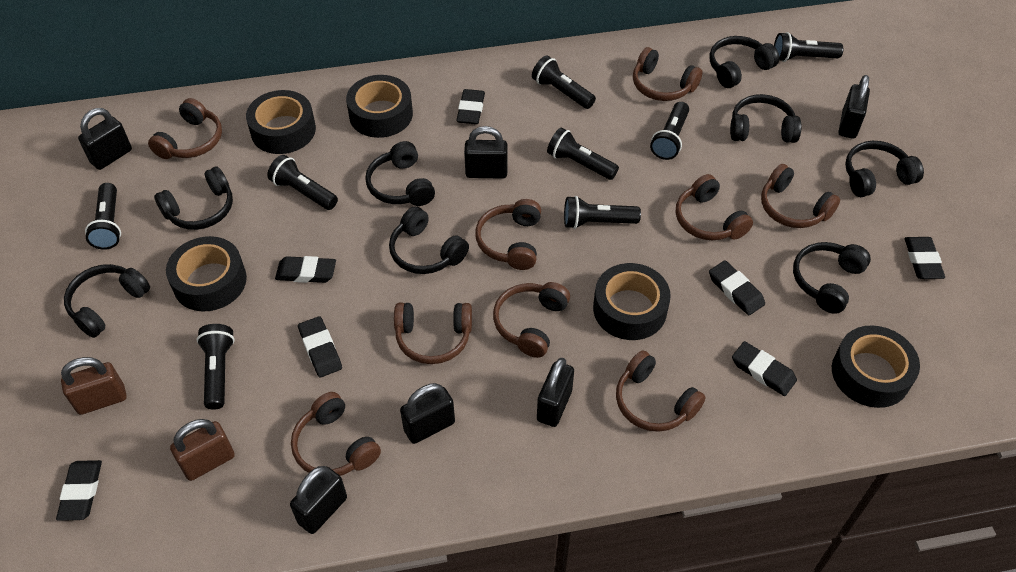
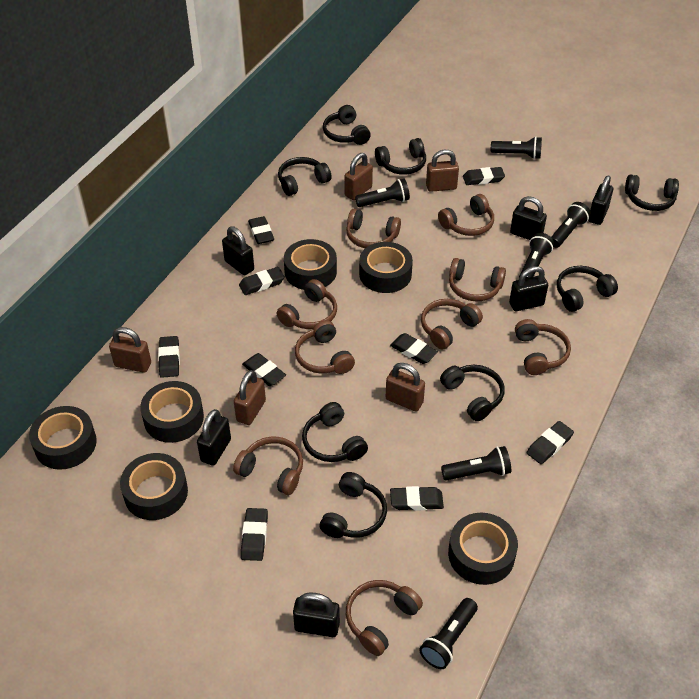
black eraser: 7 -> 9
black flashlight: 8 -> 6
black tape: 5 -> 6
brown padlock: 2 -> 5

